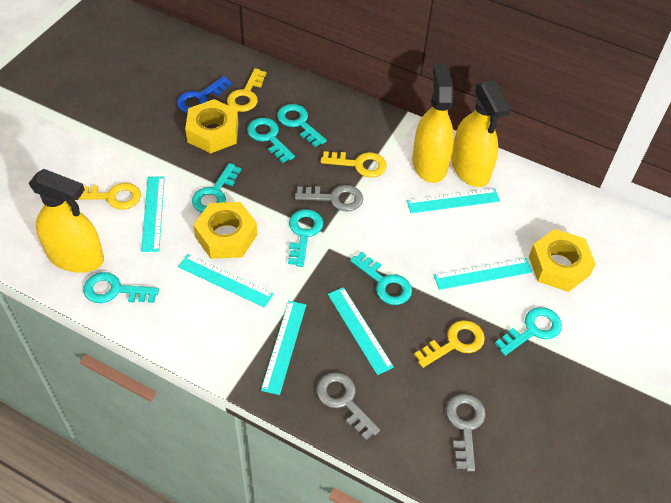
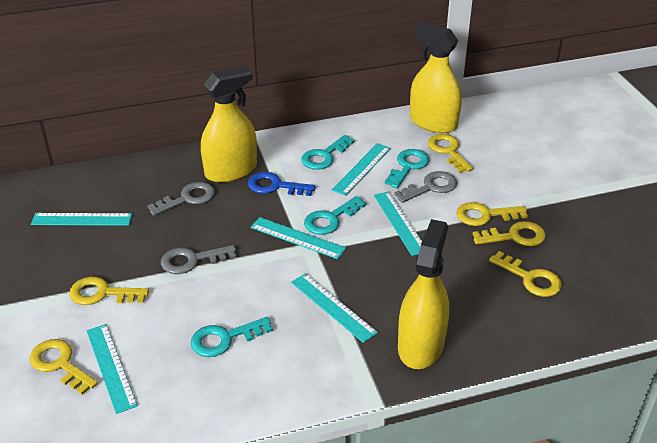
turquoise key: 7 -> 4
yellow key: 4 -> 6
yellow nut: 3 -> 0

